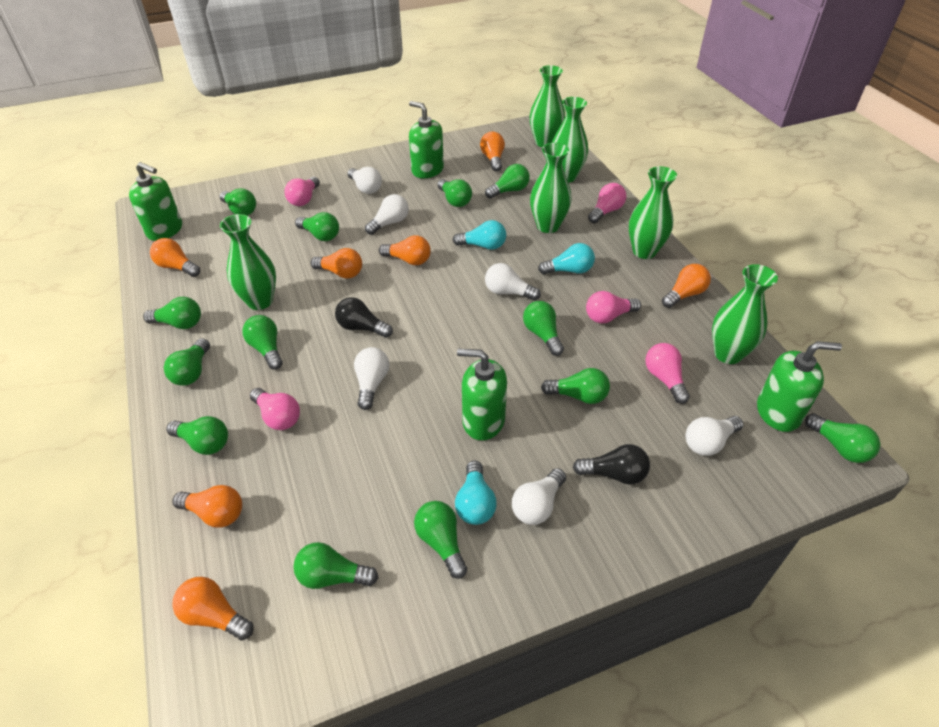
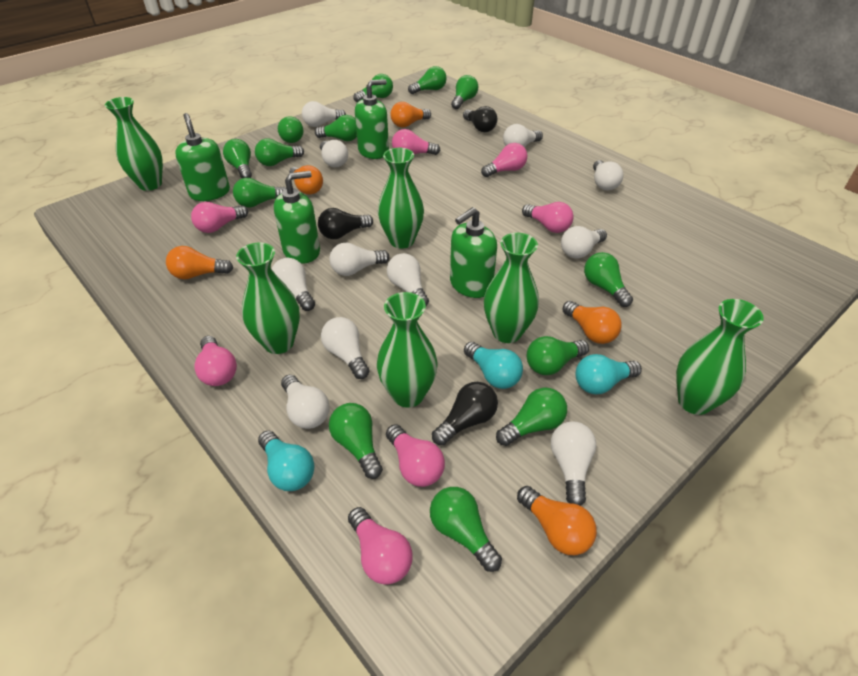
black light bulb: 2 -> 3
orange light bulb: 7 -> 5
pink light bulb: 5 -> 7
white light bulb: 6 -> 11

